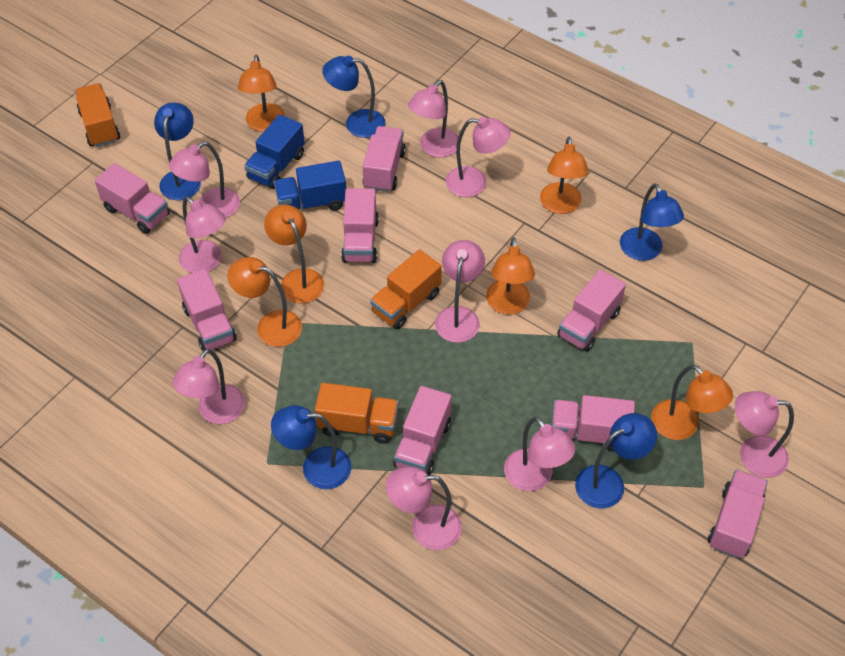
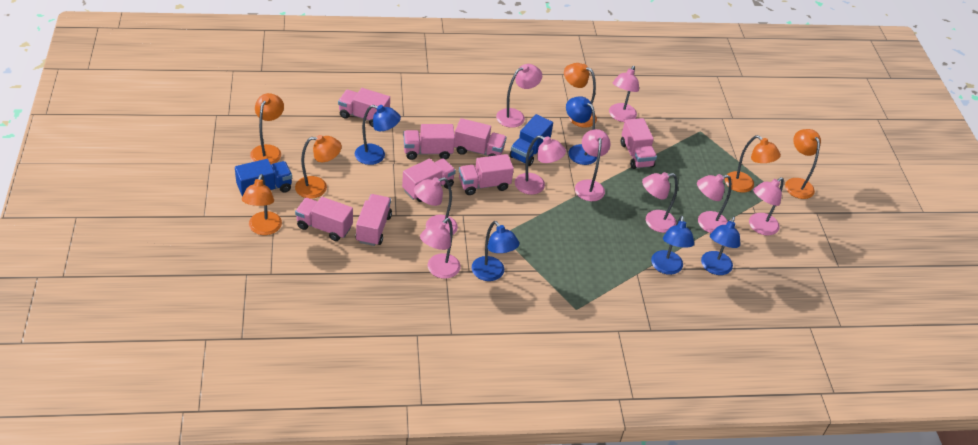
orange truck: 3 -> 0

